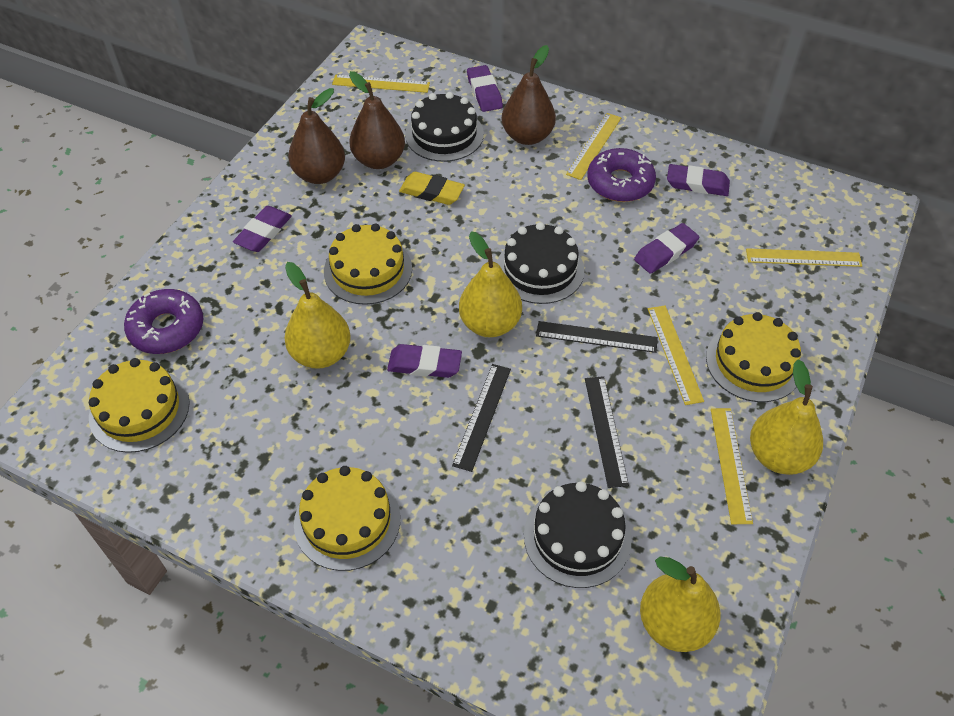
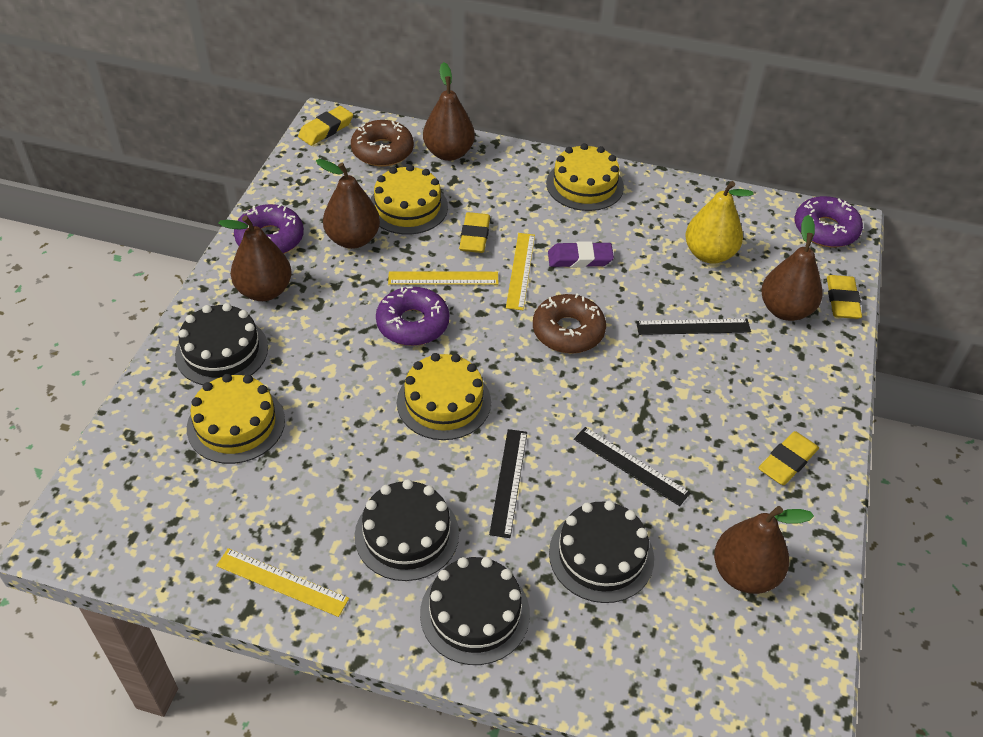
black cake: 3 -> 4
brown donut: 0 -> 2
brown pear: 3 -> 5
purple donut: 2 -> 3
purple eraser: 5 -> 1
yellow eraser: 1 -> 4
yellow pear: 4 -> 1
yellow ruler: 5 -> 3

